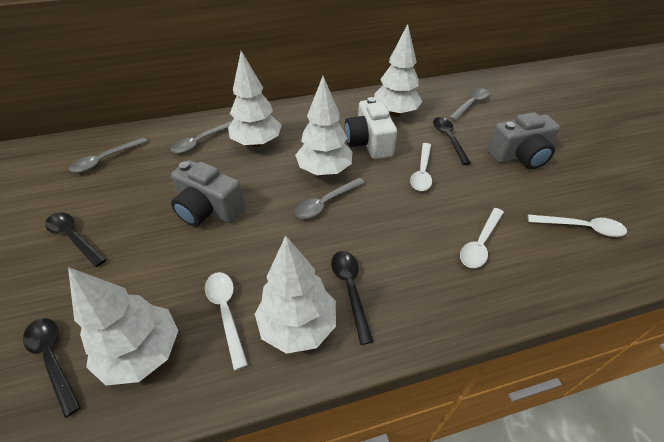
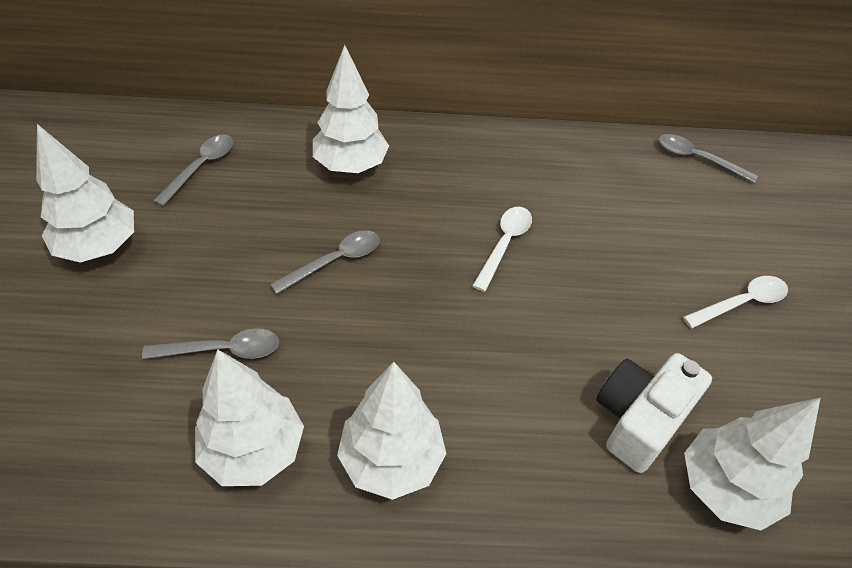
black spoon: 4 -> 0
grey camera: 2 -> 0
white spoon: 4 -> 2

